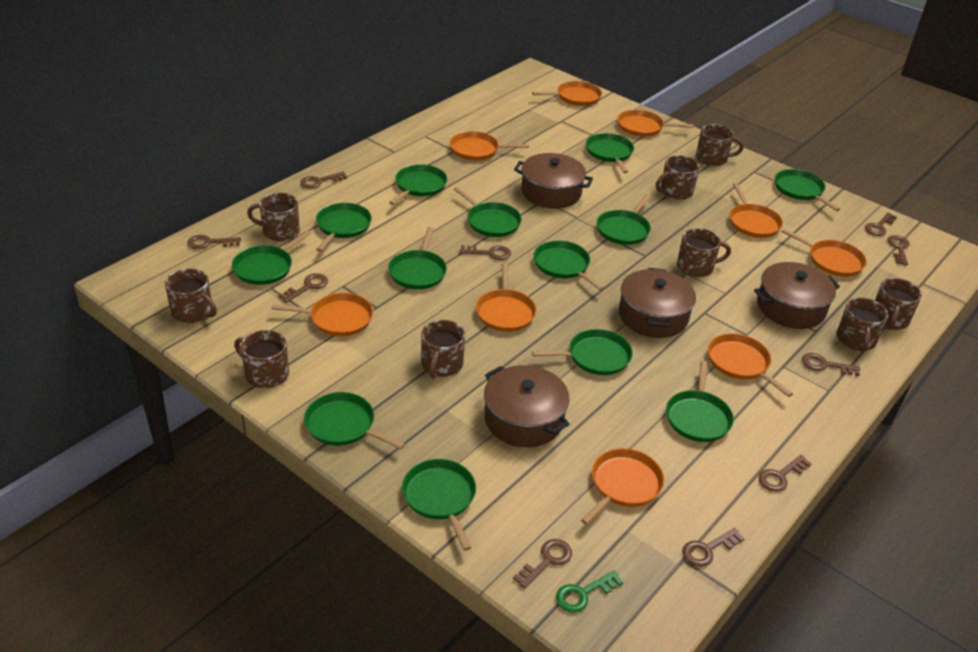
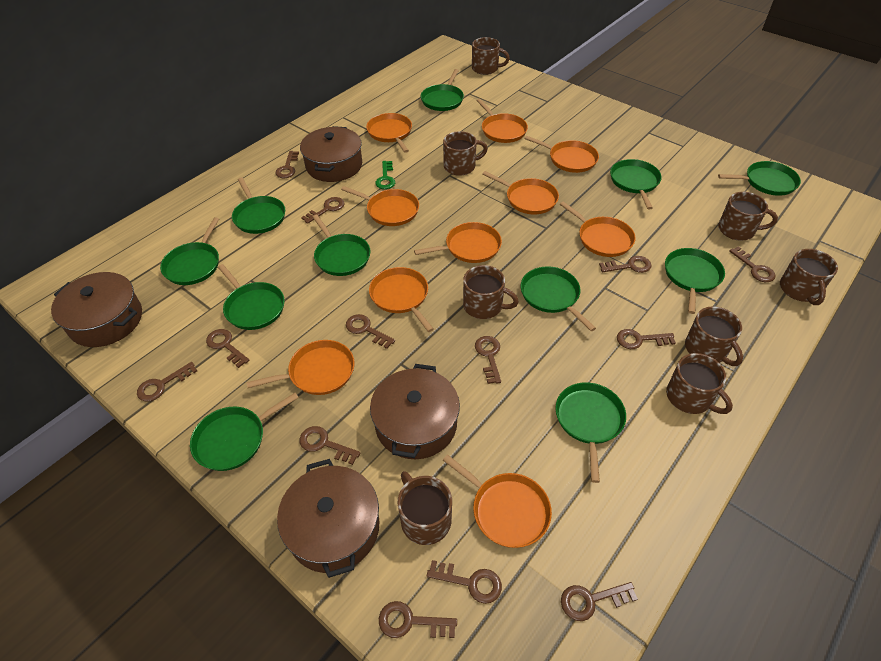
brown key: 10 -> 13
brown mug: 9 -> 8
green pan: 13 -> 11
orange pan: 9 -> 10

